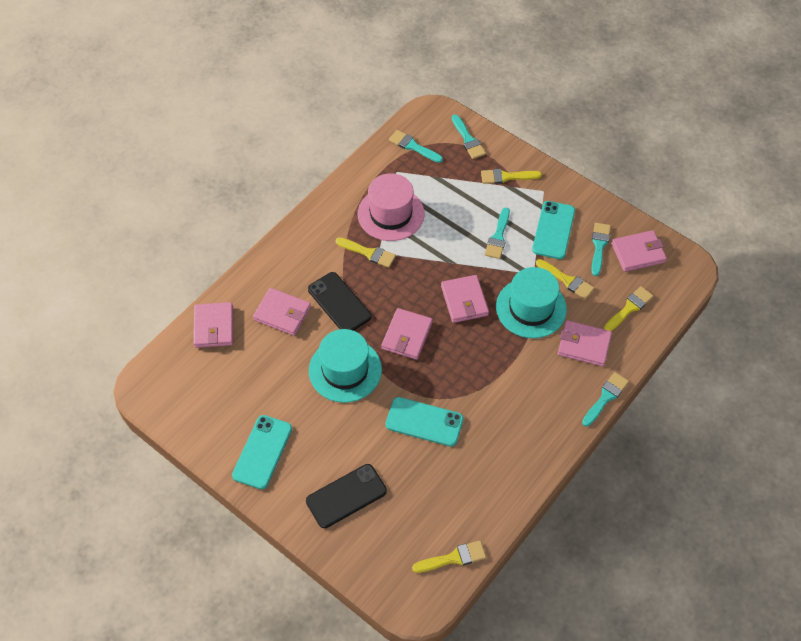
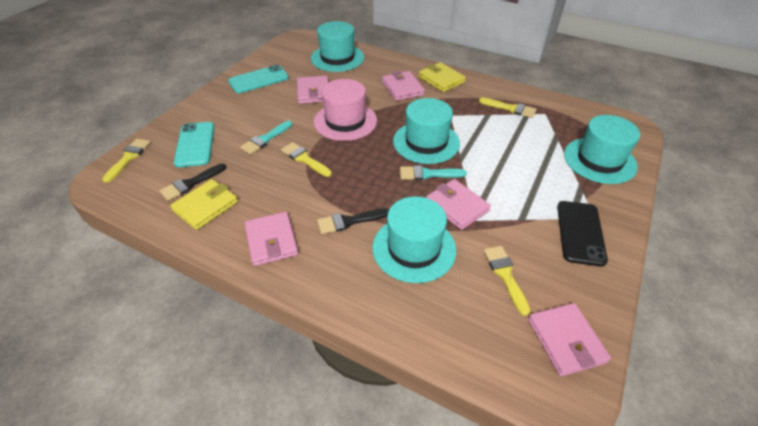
black brush: 0 -> 2
black phone: 2 -> 1
pink wallet: 6 -> 5
turquoise brush: 5 -> 2
turquoise hat: 2 -> 4
turquoise phone: 3 -> 2
yellow brush: 5 -> 4
yellow wallet: 0 -> 2

